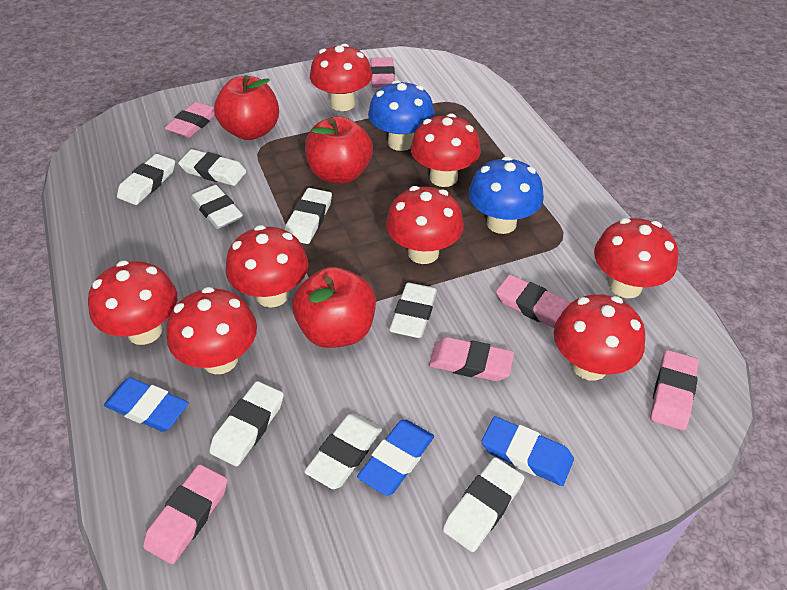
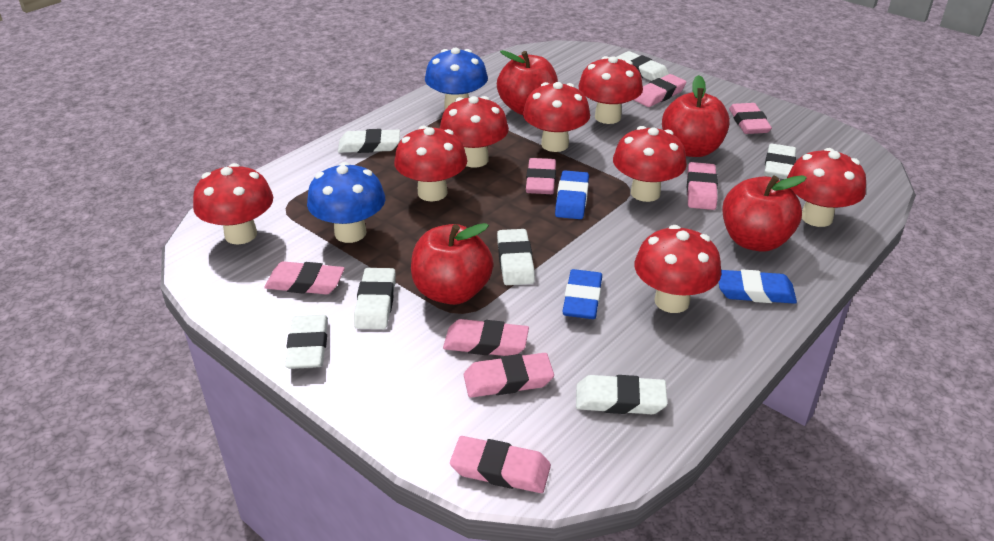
pink eraser: 6 -> 8
red apple: 3 -> 4
white eraser: 8 -> 7

